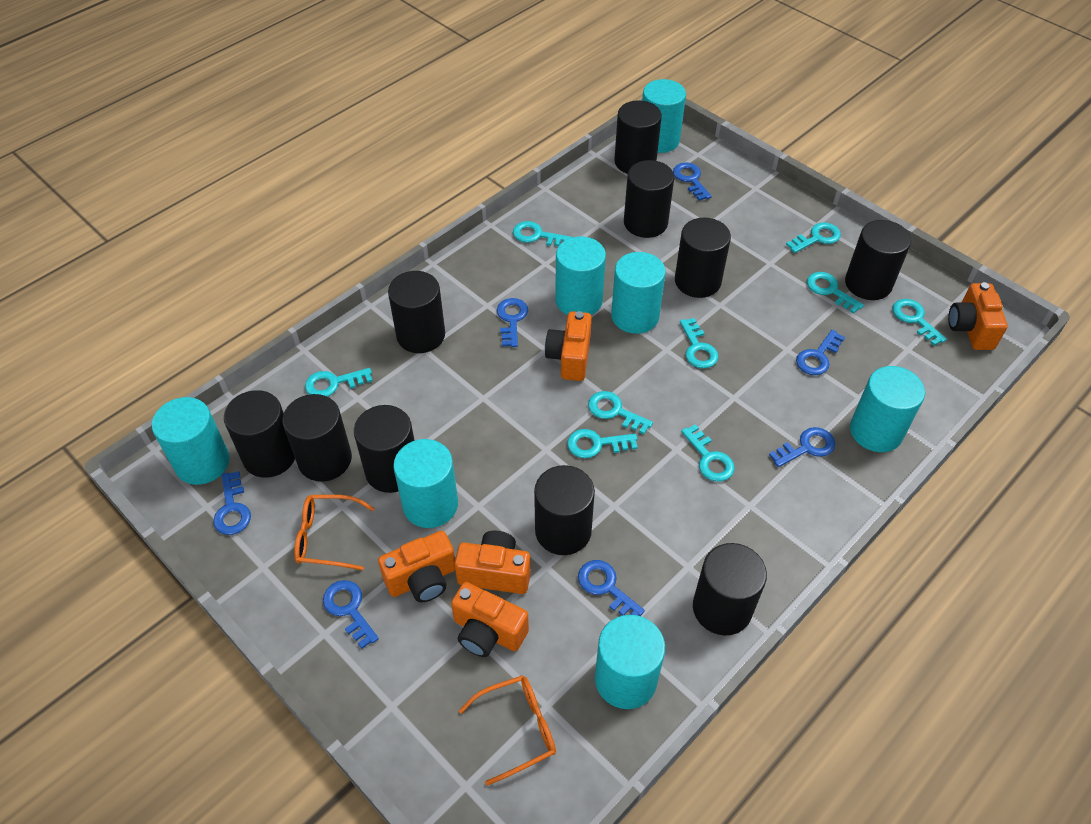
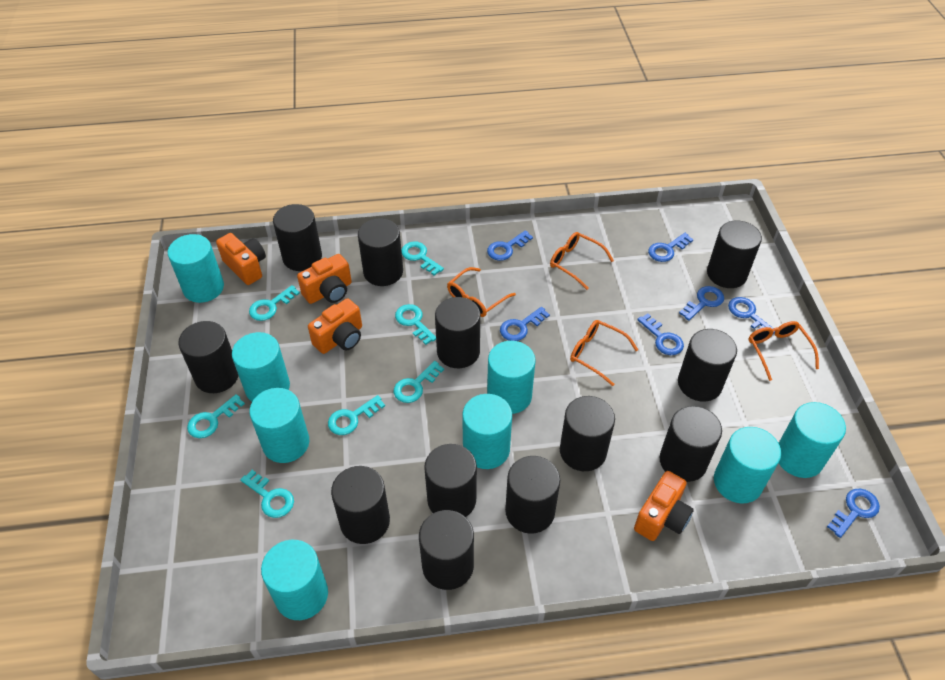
black cylinder: 10 -> 12
orange camera: 5 -> 4
orange glasses: 2 -> 4
turquoise cylinder: 7 -> 8
turquoise key: 9 -> 7

